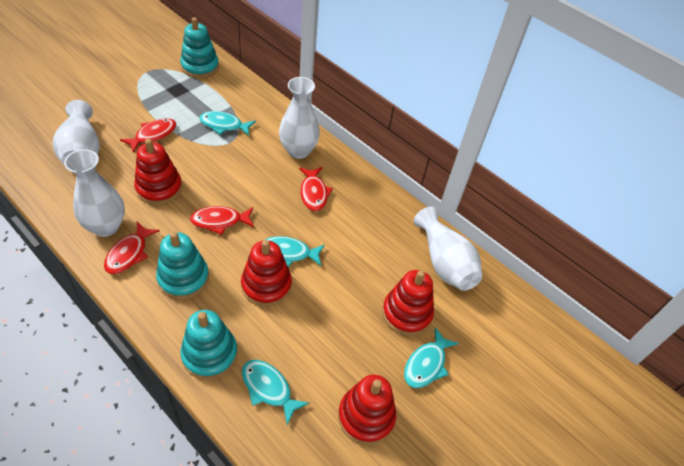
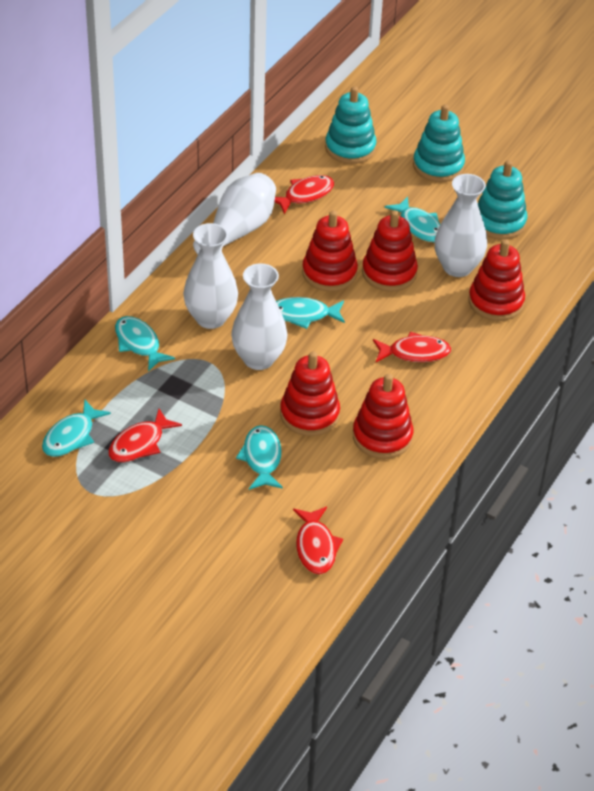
red stacking toy: 4 -> 5
turquoise fish: 4 -> 5

